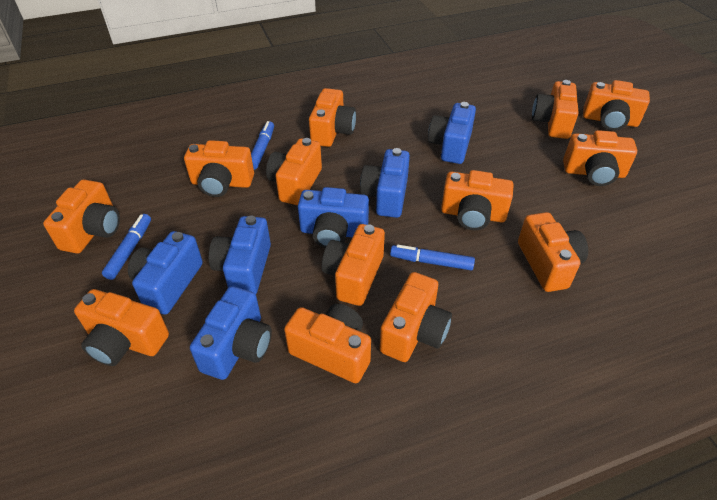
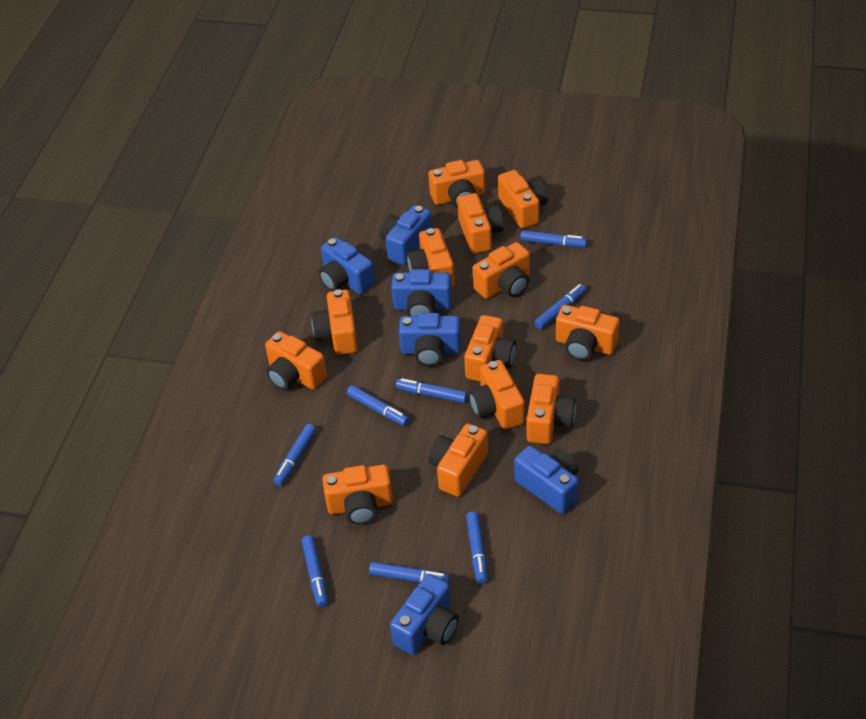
blue marker: 3 -> 8

